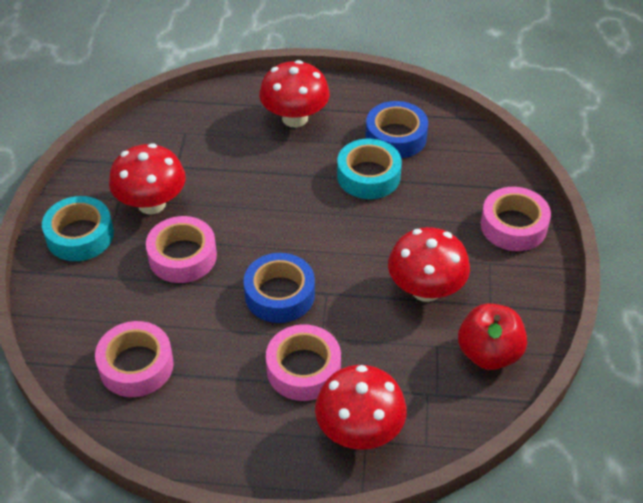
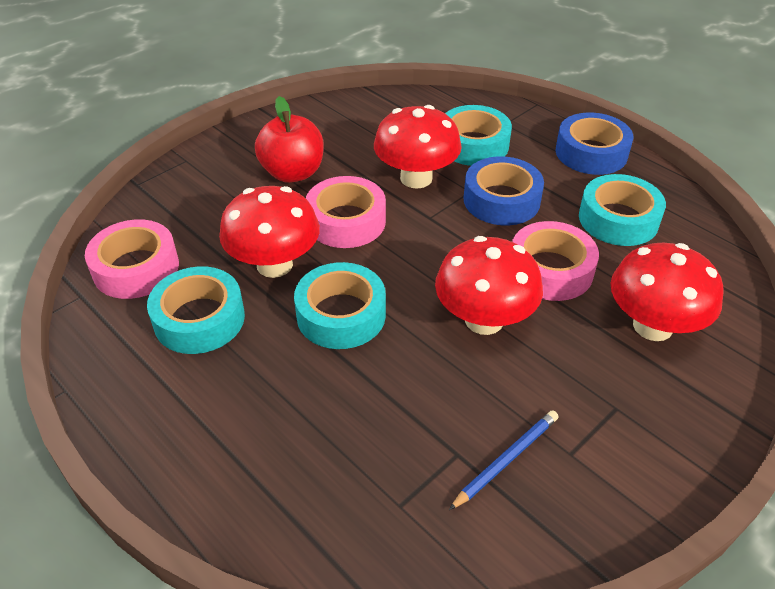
blue pencil: 0 -> 1
pink tape: 4 -> 3
turquoise tape: 2 -> 4

